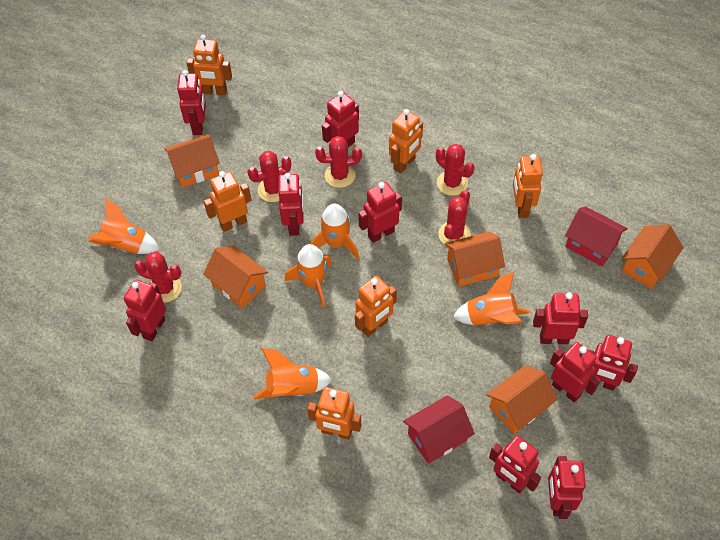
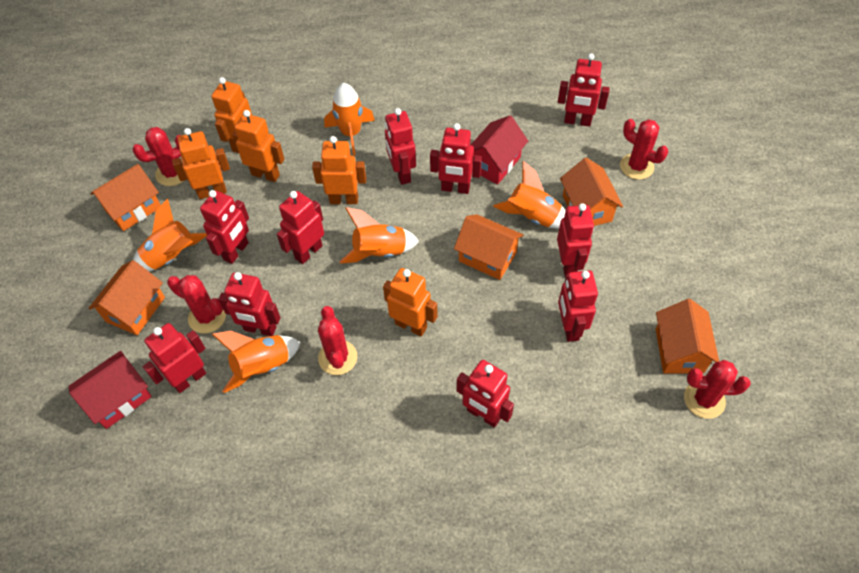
orange robot: 6 -> 5

